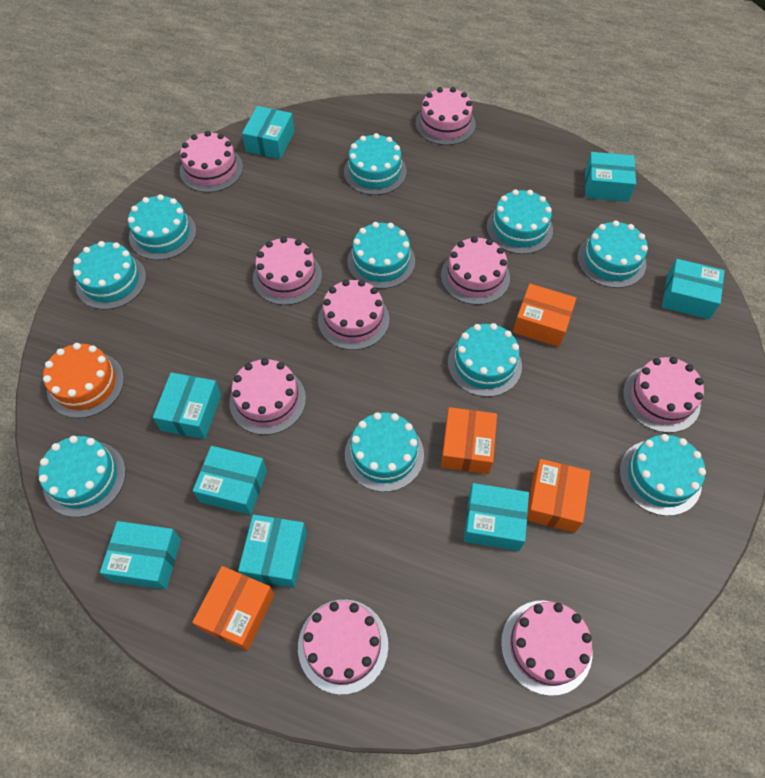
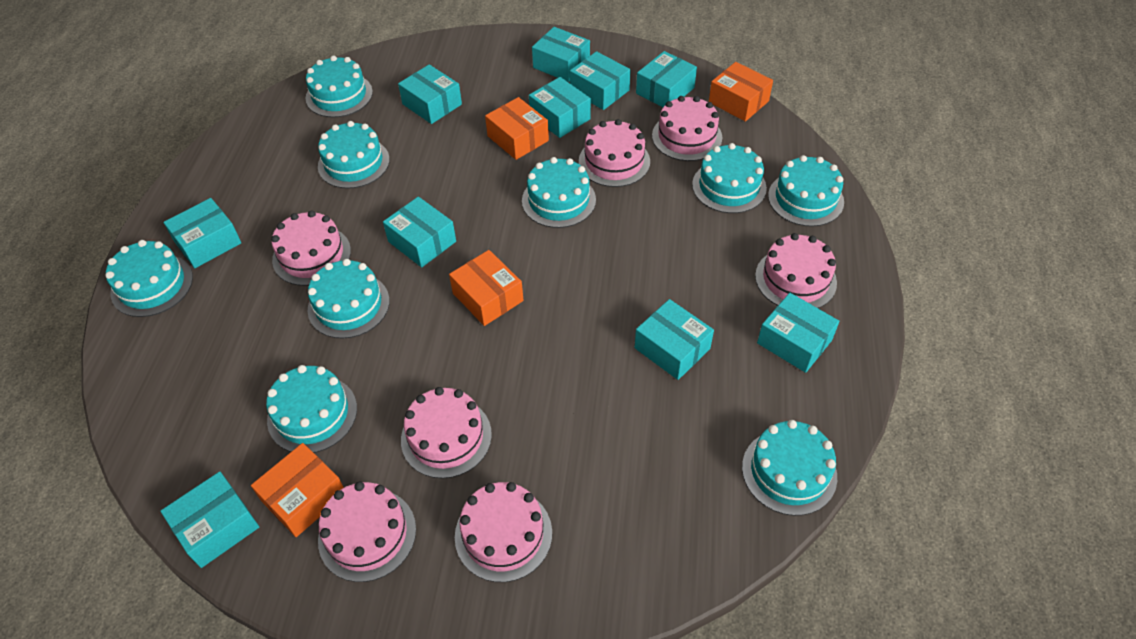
orange cake: 1 -> 0
pink cake: 9 -> 7
turquoise box: 8 -> 10
turquoise cake: 10 -> 9

